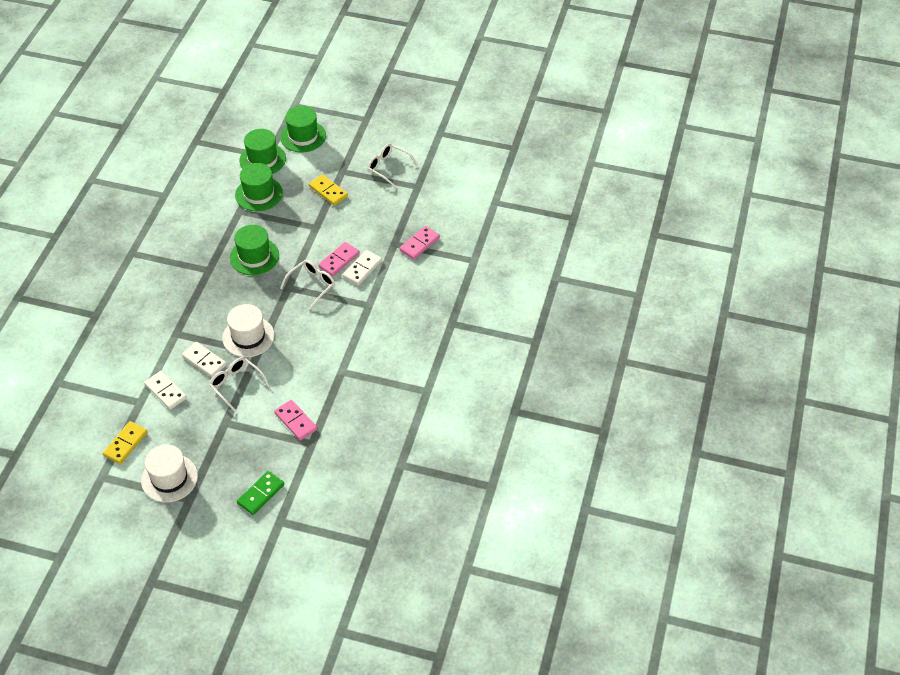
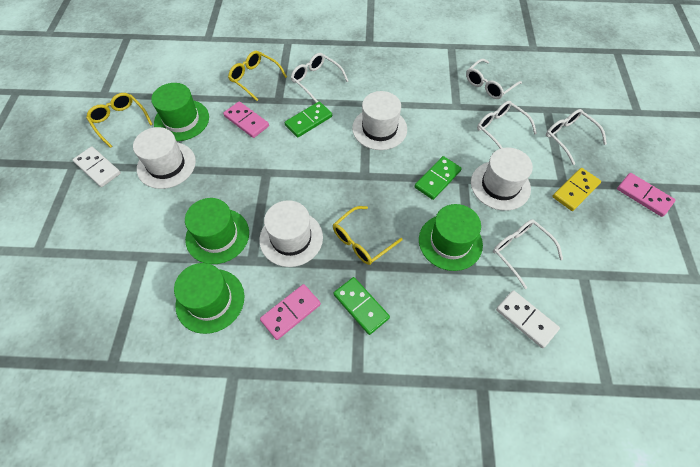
green domino: 1 -> 3
white domino: 3 -> 2
white glasses: 3 -> 5
white hat: 2 -> 4
yellow domino: 2 -> 1
yellow glasses: 0 -> 3

